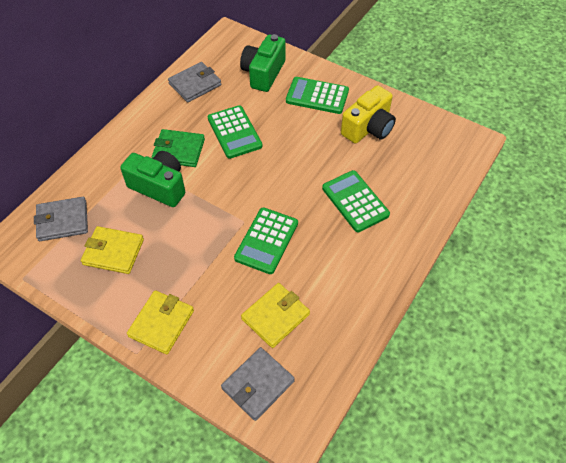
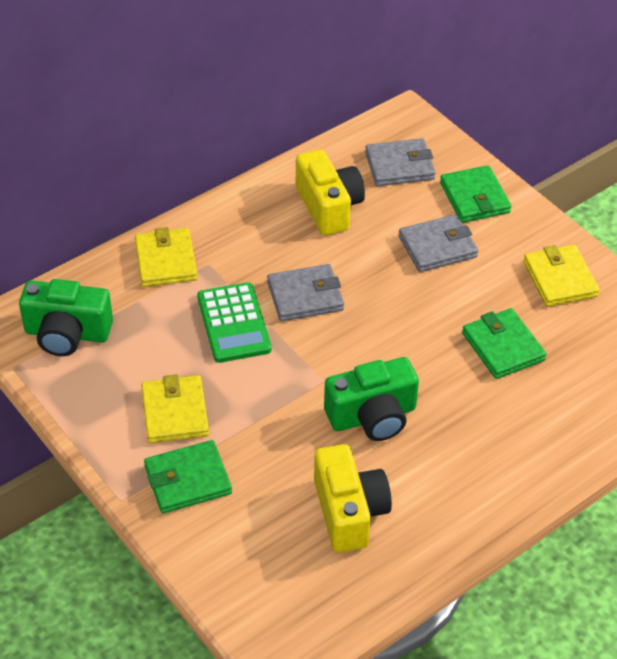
green calculator: 4 -> 1
green wallet: 1 -> 3
yellow camera: 1 -> 2

